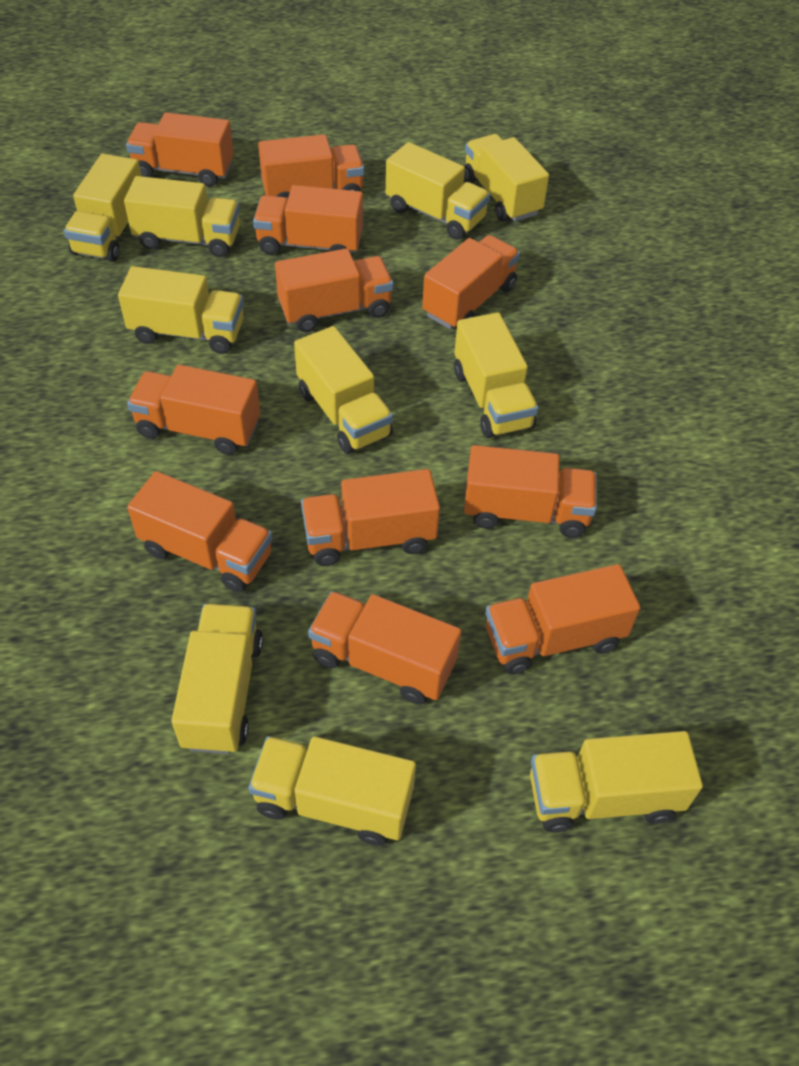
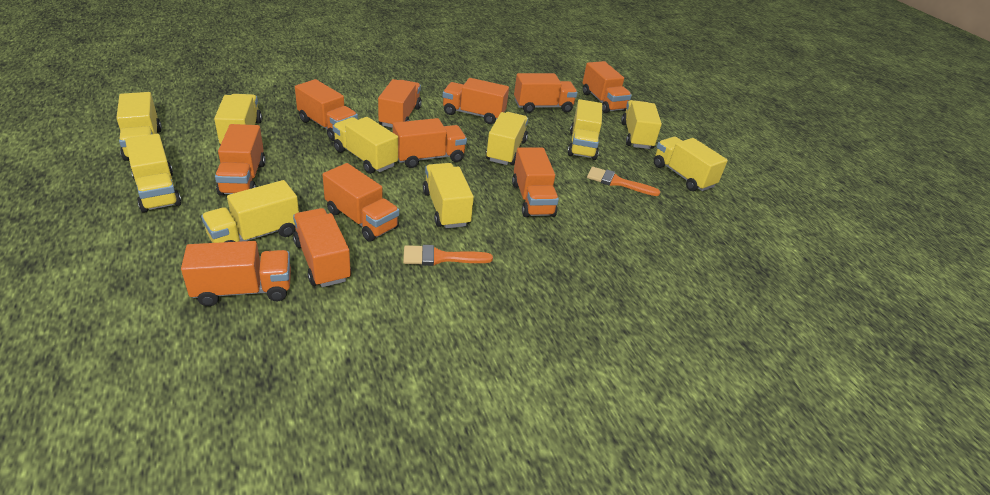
orange brush: 0 -> 2

